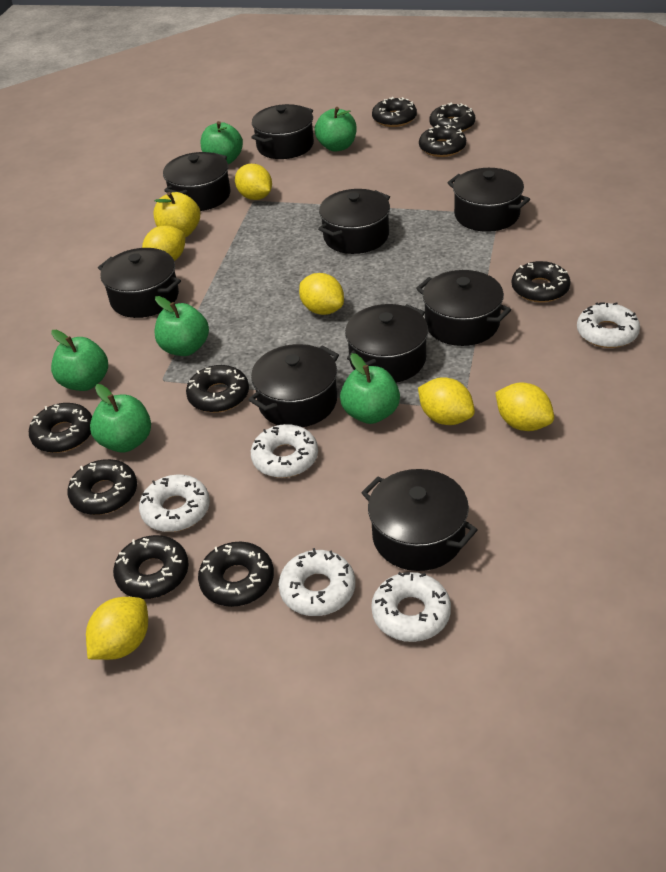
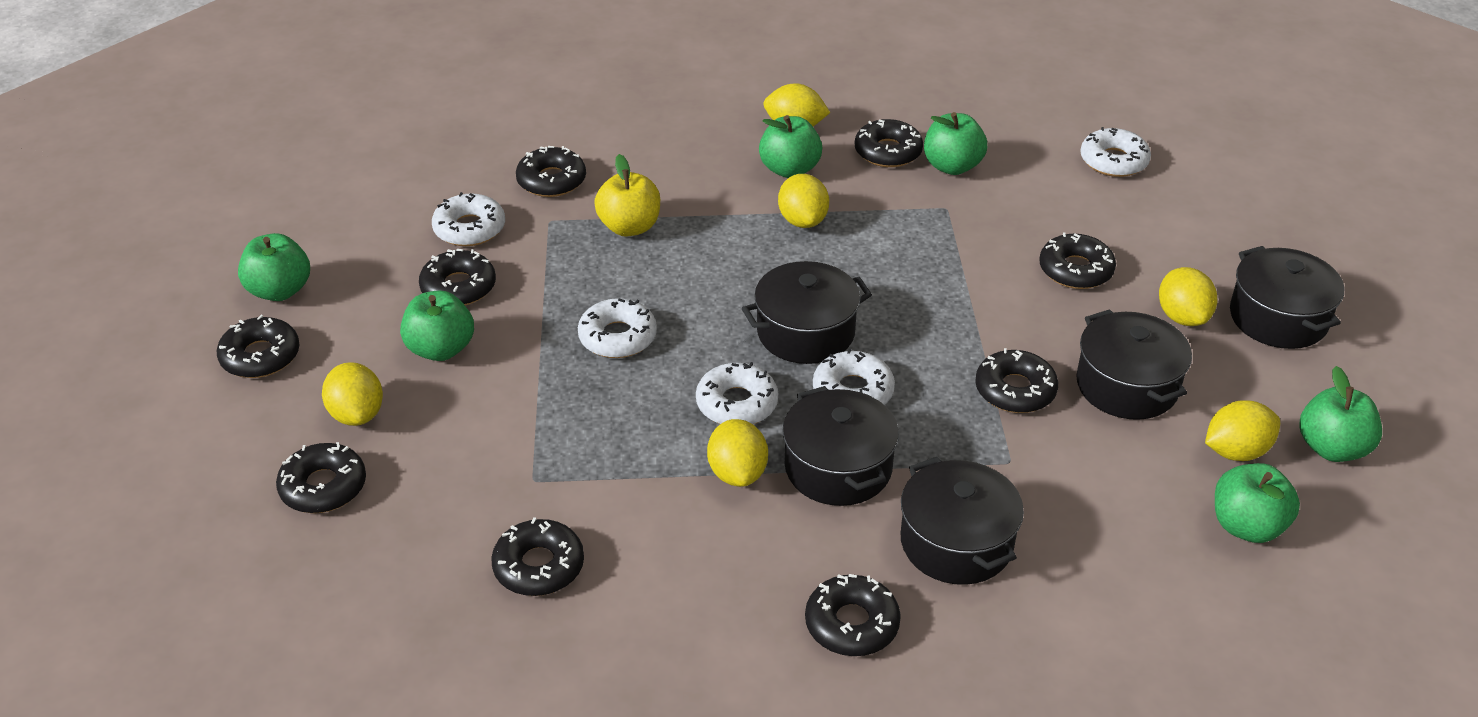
black pot: 9 -> 5

